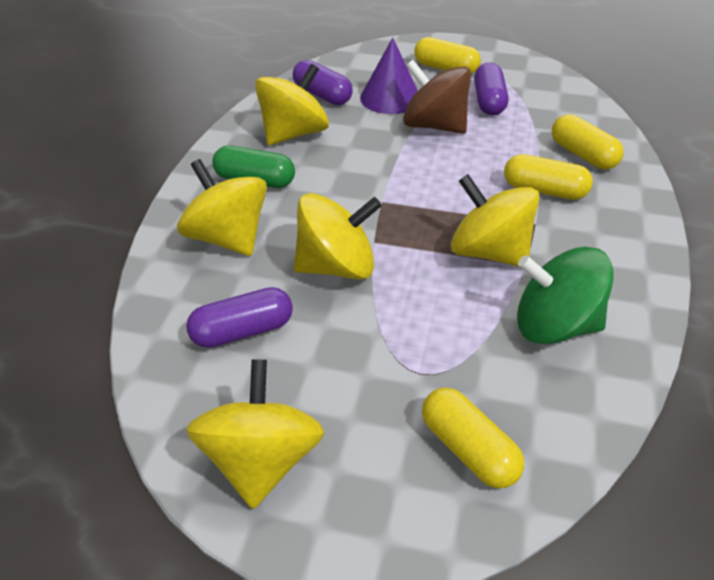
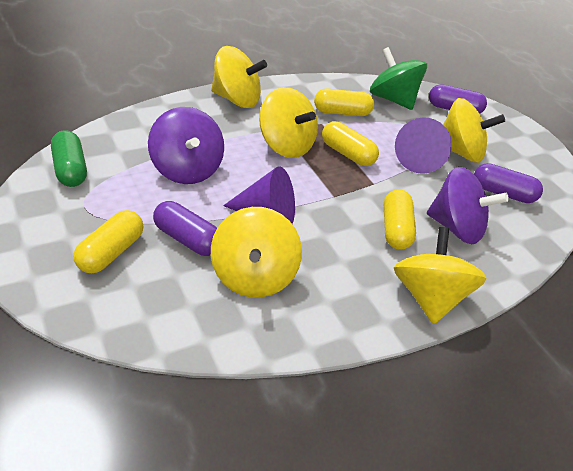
brown spinning top: 1 -> 0
purple cone: 1 -> 2
purple spinning top: 0 -> 2

